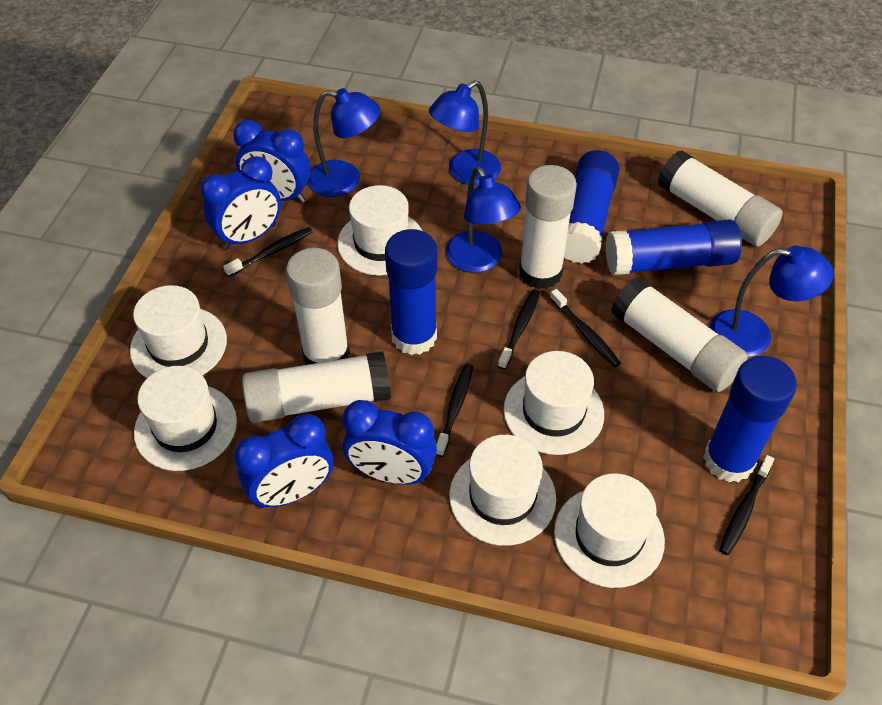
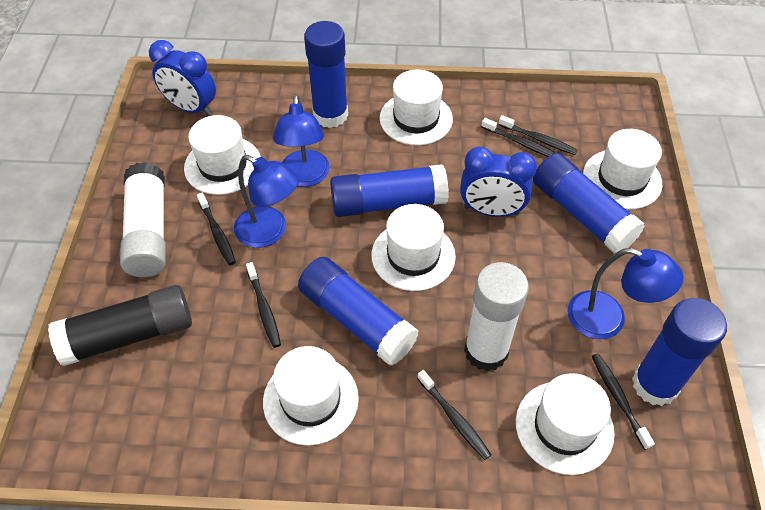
black glue stick: 0 -> 1
black toothbrush: 5 -> 6
blue clock: 4 -> 2
blue glue stick: 4 -> 5
blue lamp: 4 -> 3
white glue stick: 5 -> 2

